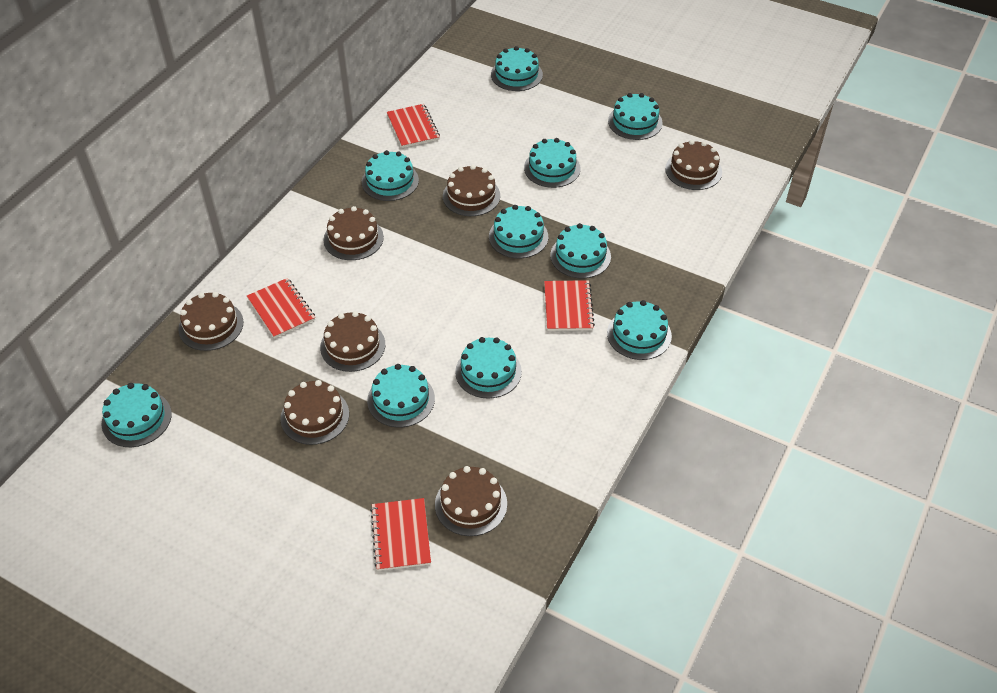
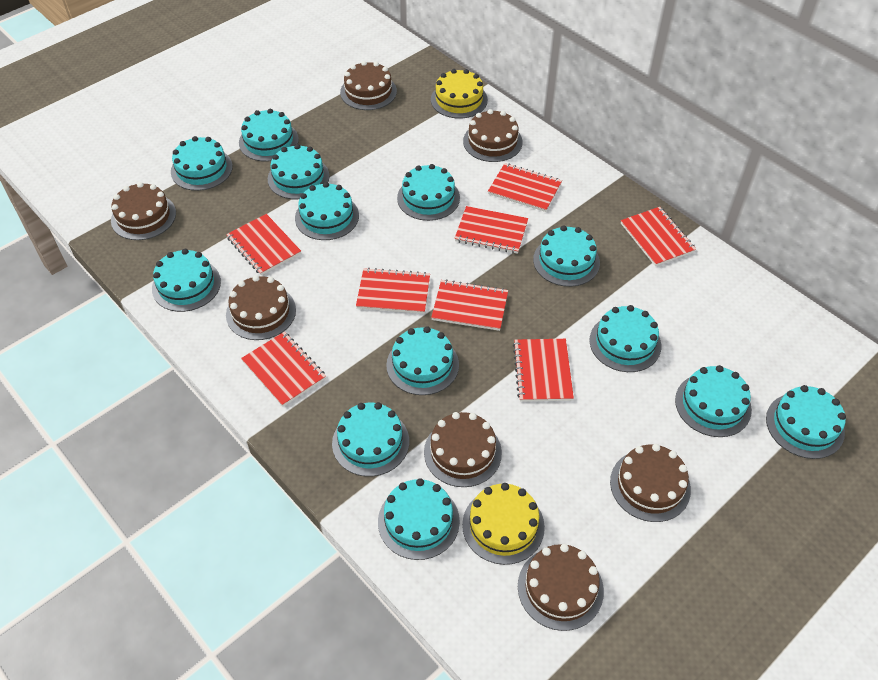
red notebook: 4 -> 8
turquoise cake: 10 -> 13
yellow cake: 0 -> 2

